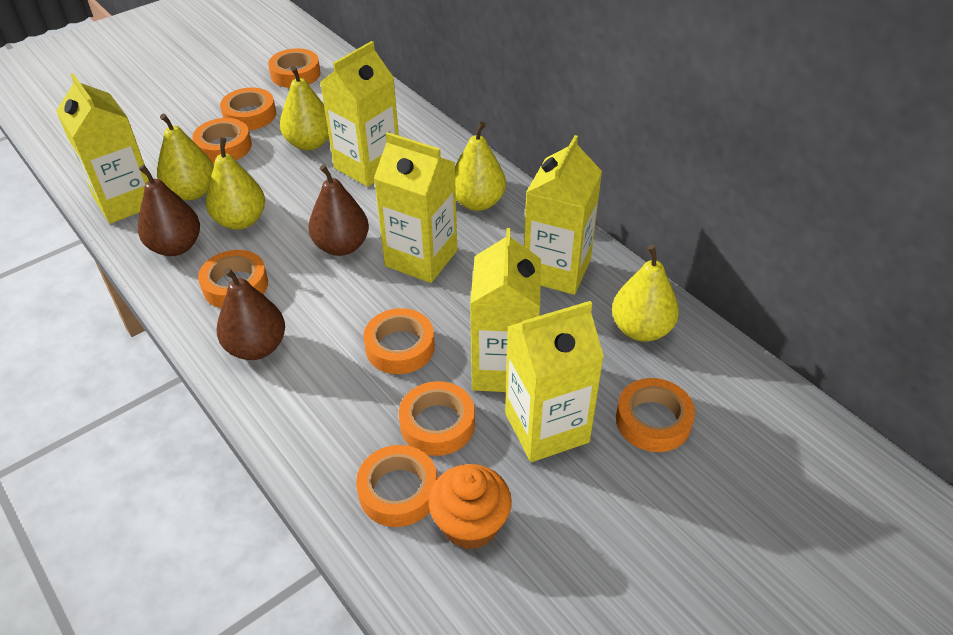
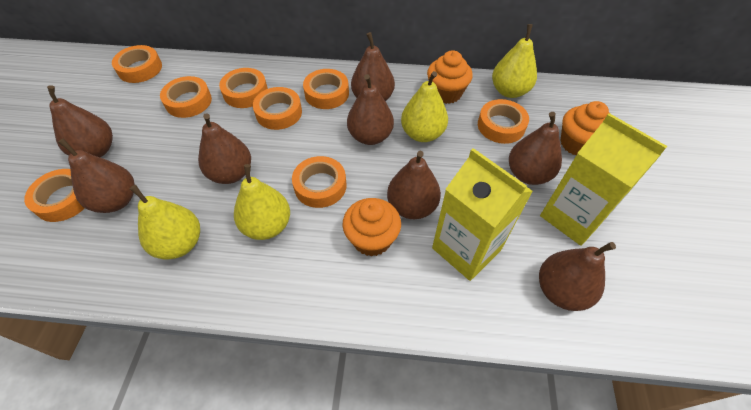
brown pear: 3 -> 8
orange cupcake: 1 -> 3
yellow carton: 6 -> 2
yellow pear: 5 -> 4

